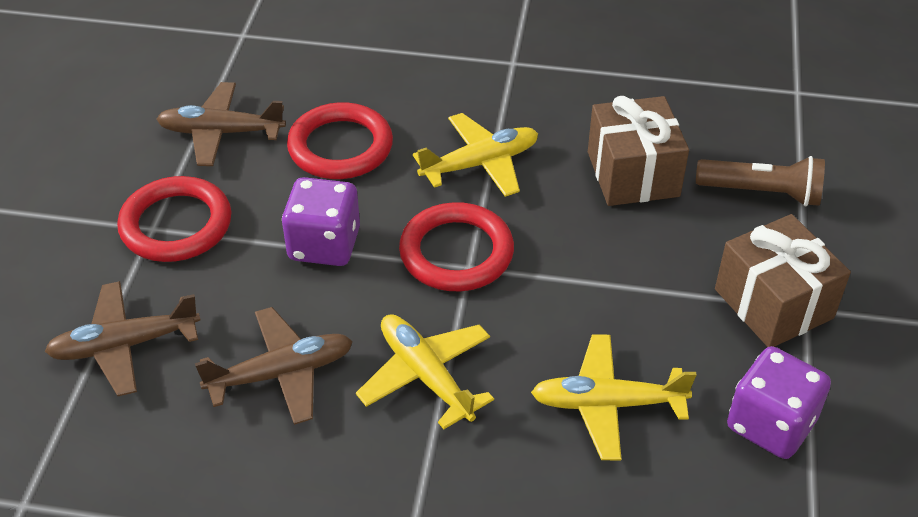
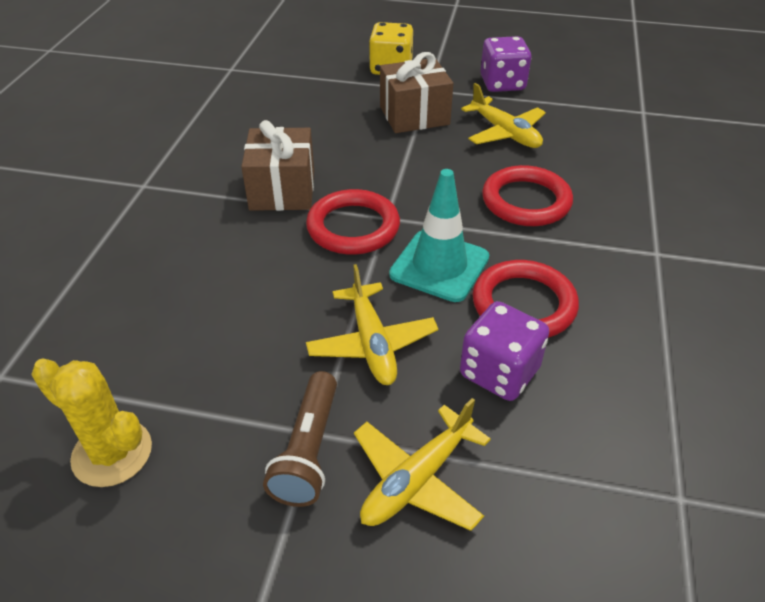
brown plane: 3 -> 0
turquoise traffic cone: 0 -> 1
yellow cactus: 0 -> 1
yellow dice: 0 -> 1

